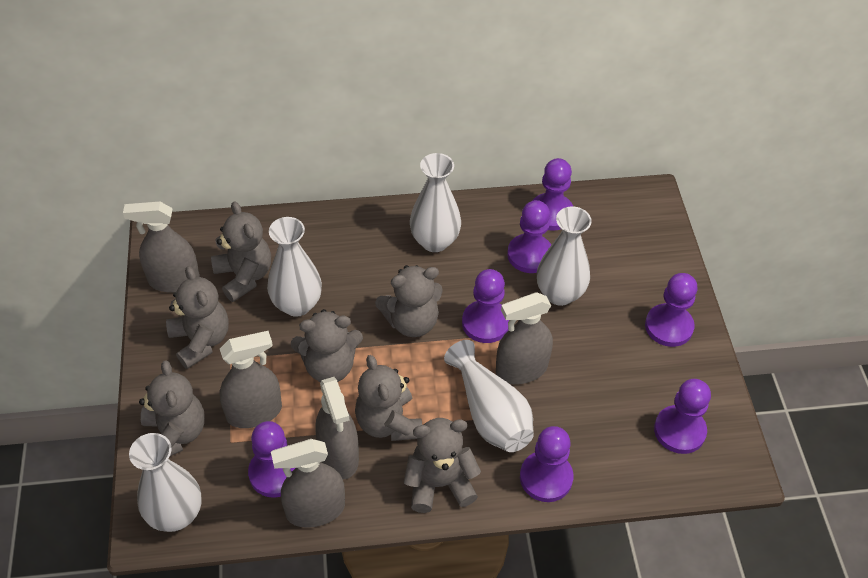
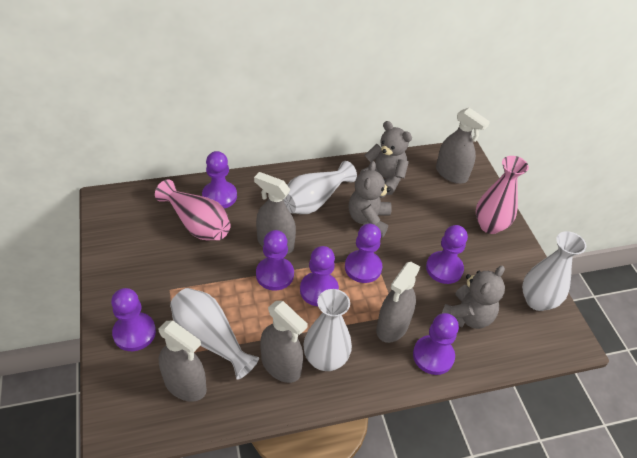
grey teddy bear: 7 -> 3
pink vase: 0 -> 2
white vase: 5 -> 4

